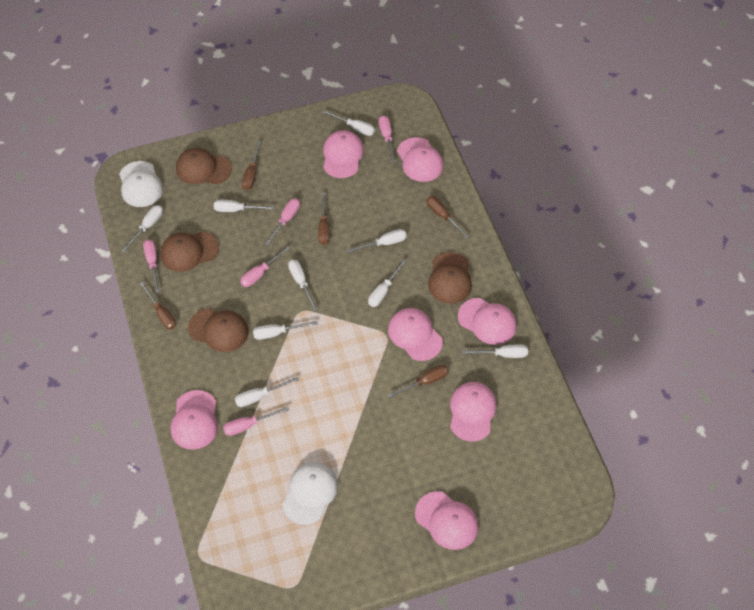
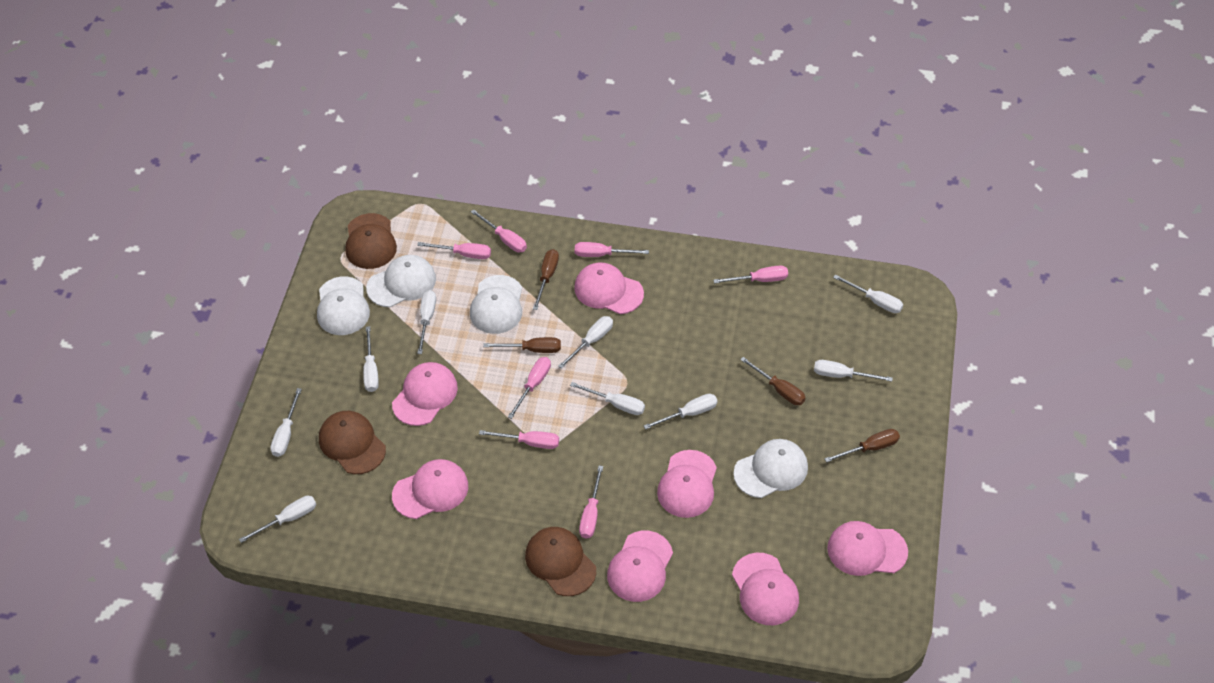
brown cap: 4 -> 3
brown screwdriver: 5 -> 4
pink screwdriver: 5 -> 7
white cap: 2 -> 4

